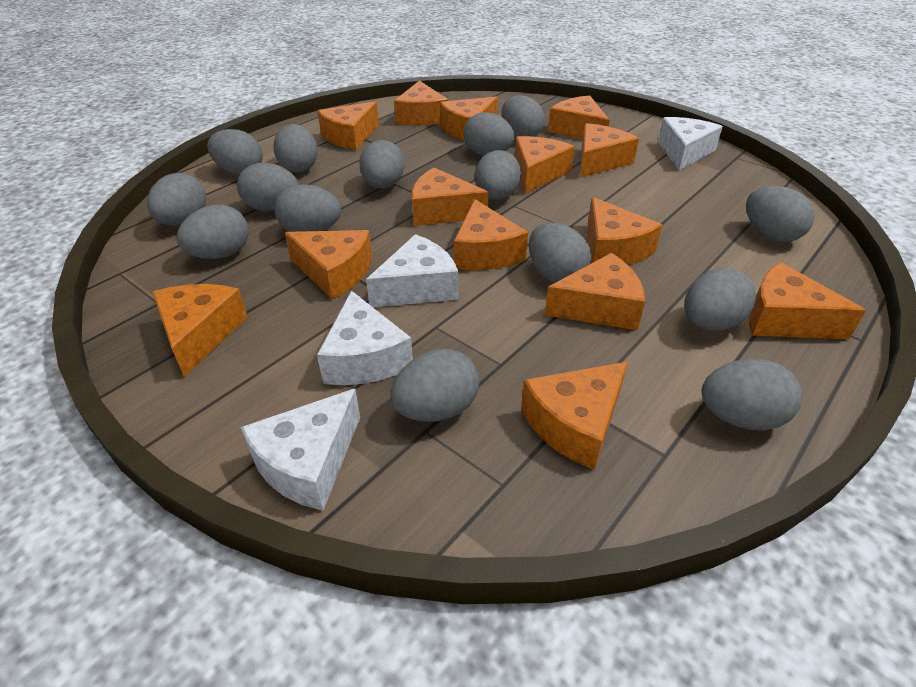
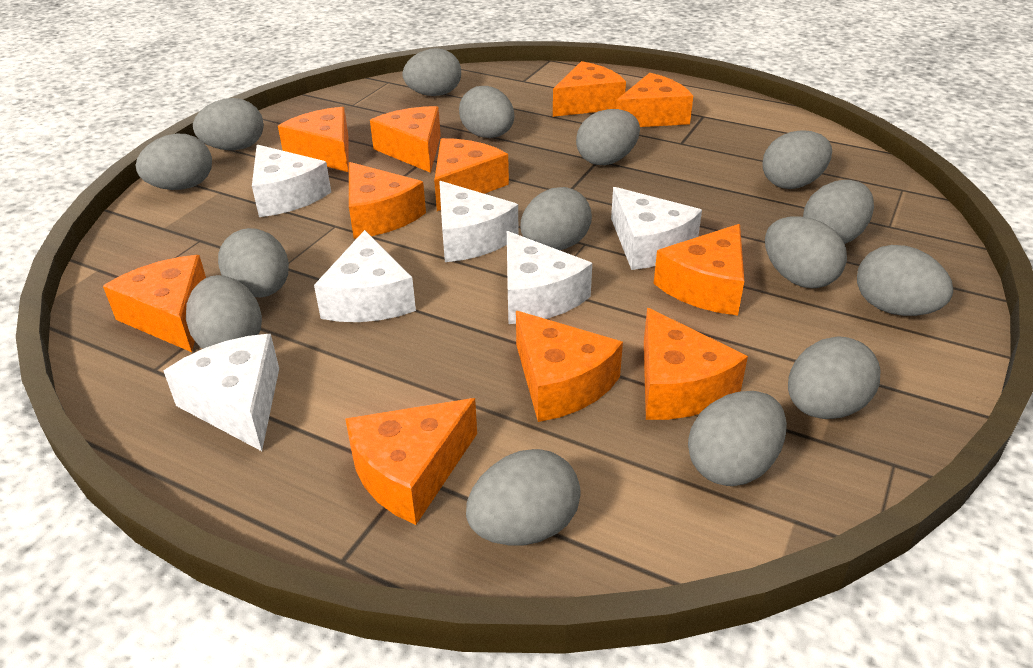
orange cheese: 14 -> 11
white cheese: 4 -> 6

